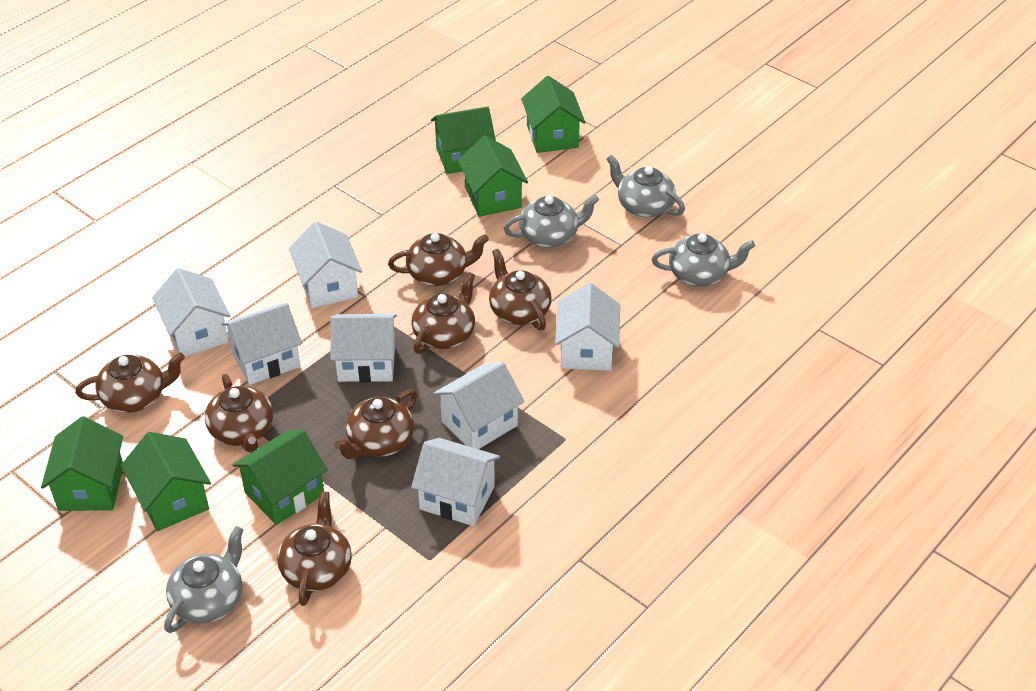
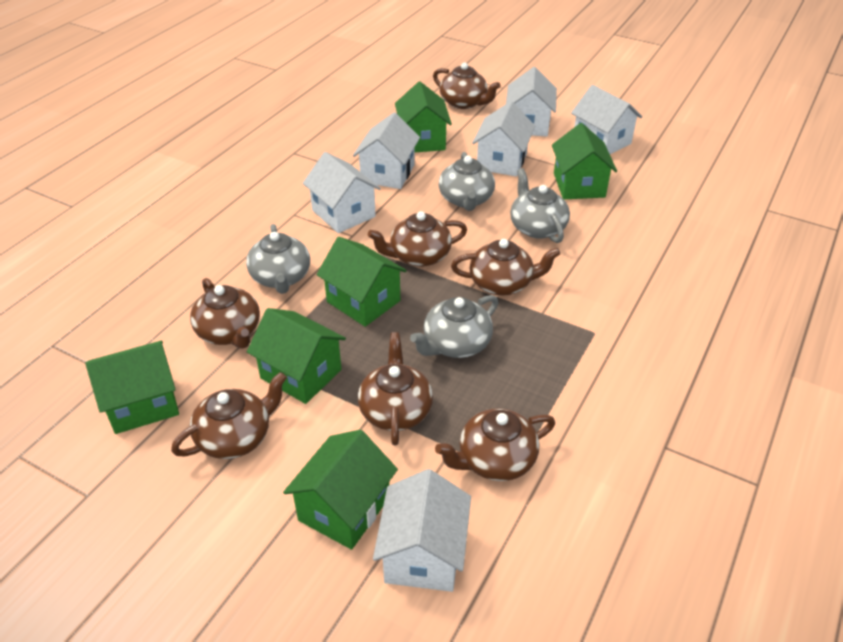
white house: 7 -> 6

